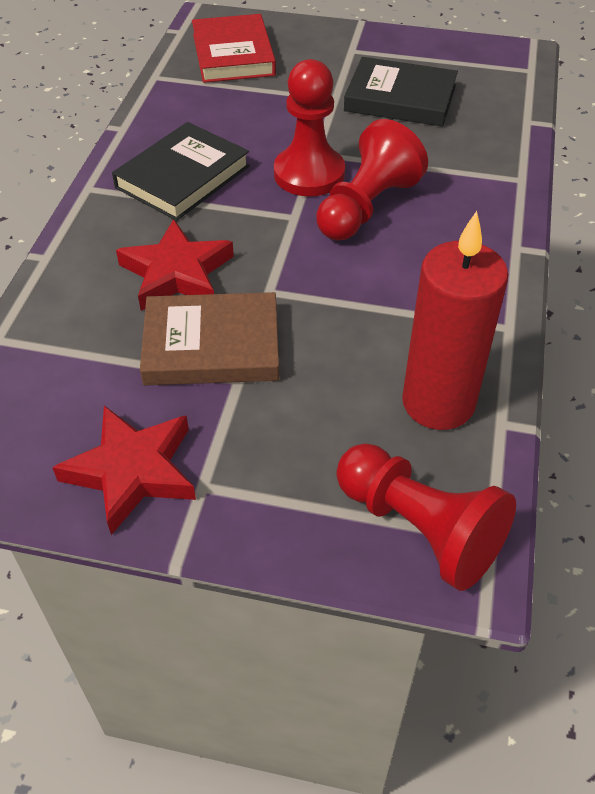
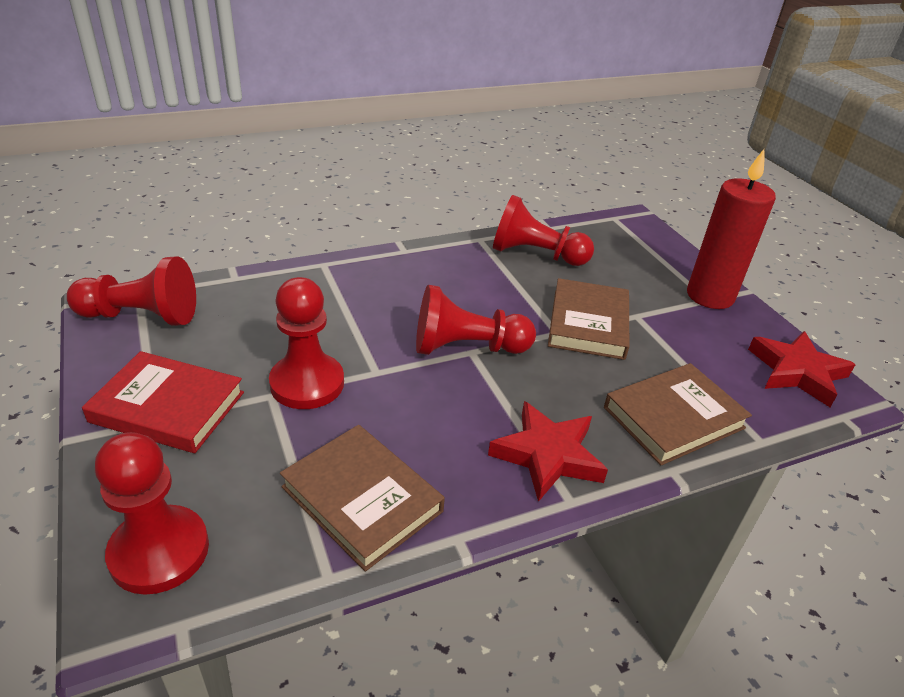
black book: 2 -> 0
brown book: 1 -> 3
red pawn: 3 -> 5

